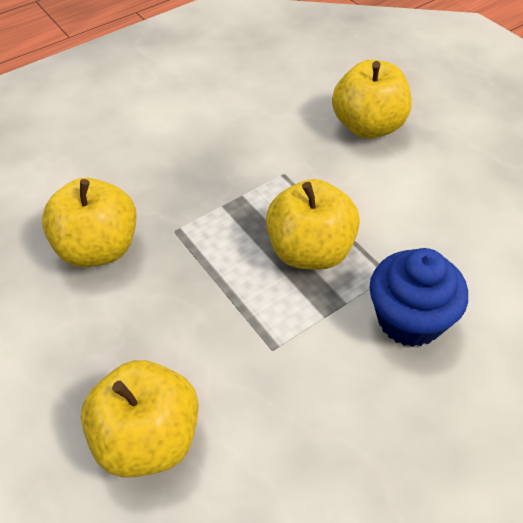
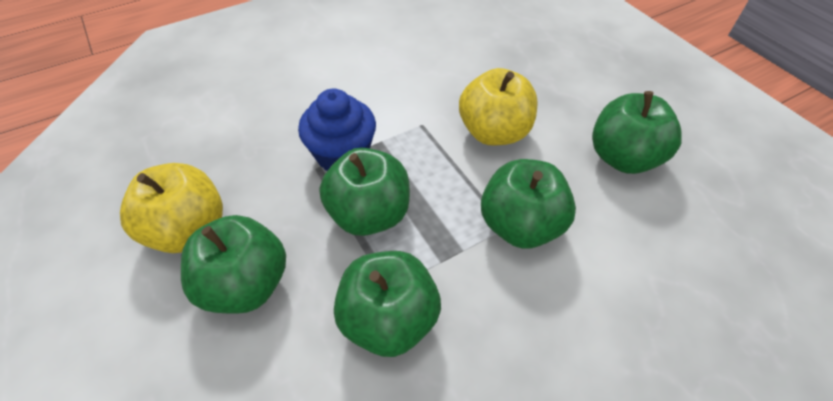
green apple: 0 -> 5
yellow apple: 4 -> 2

